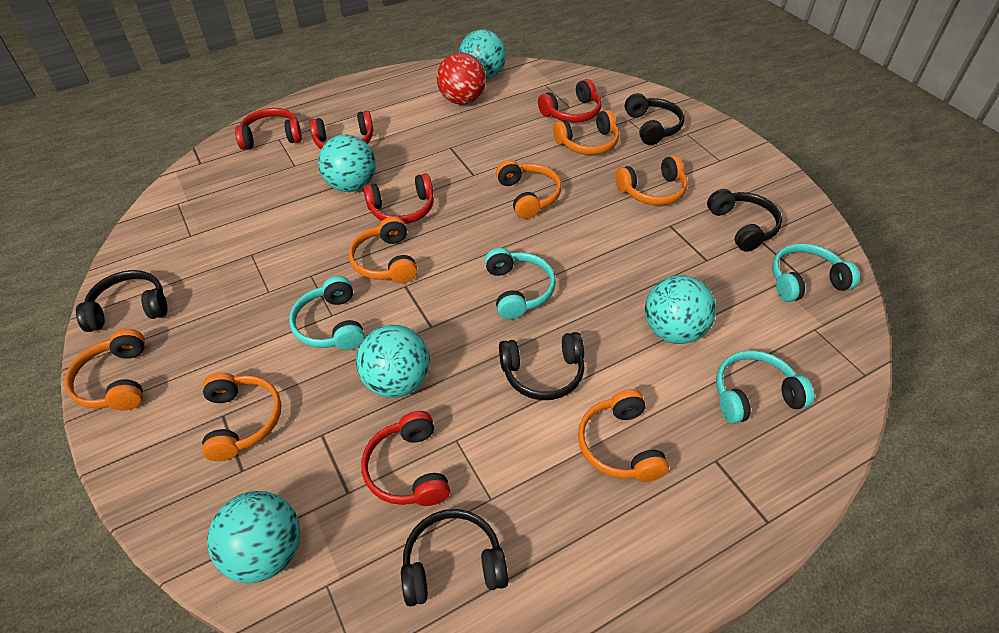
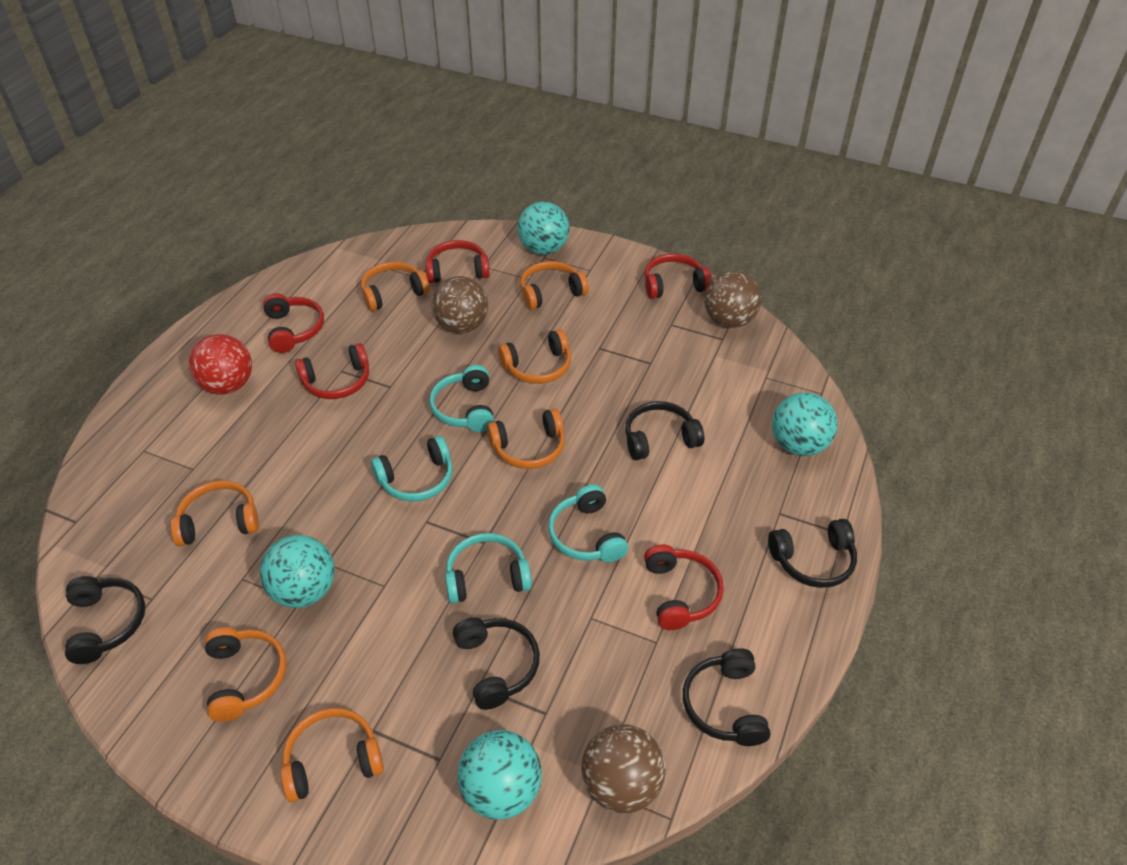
brown ball: 0 -> 3
turquoise ball: 5 -> 4

